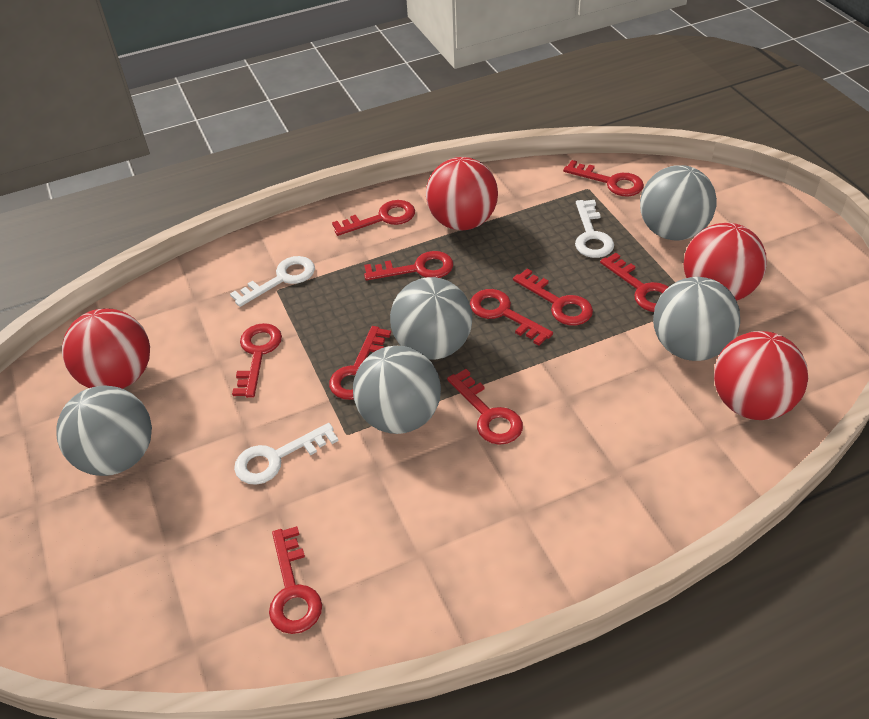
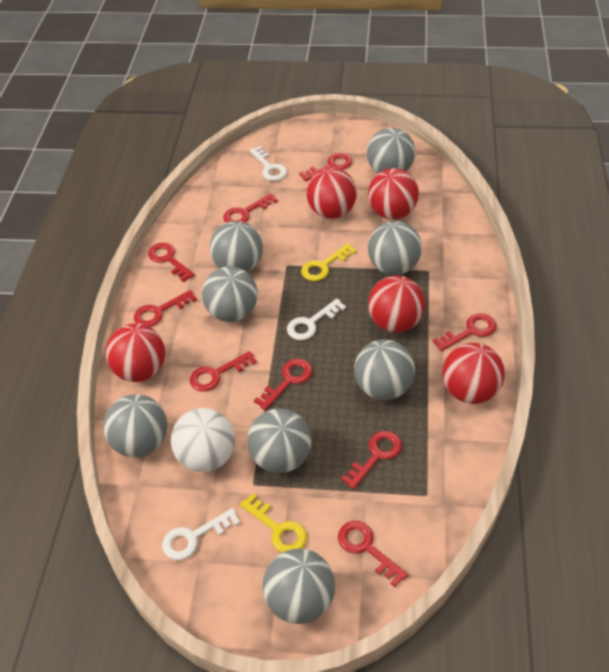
grey ball: 5 -> 8
red ball: 4 -> 5
red key: 10 -> 9
white ball: 0 -> 1
yellow key: 0 -> 2

